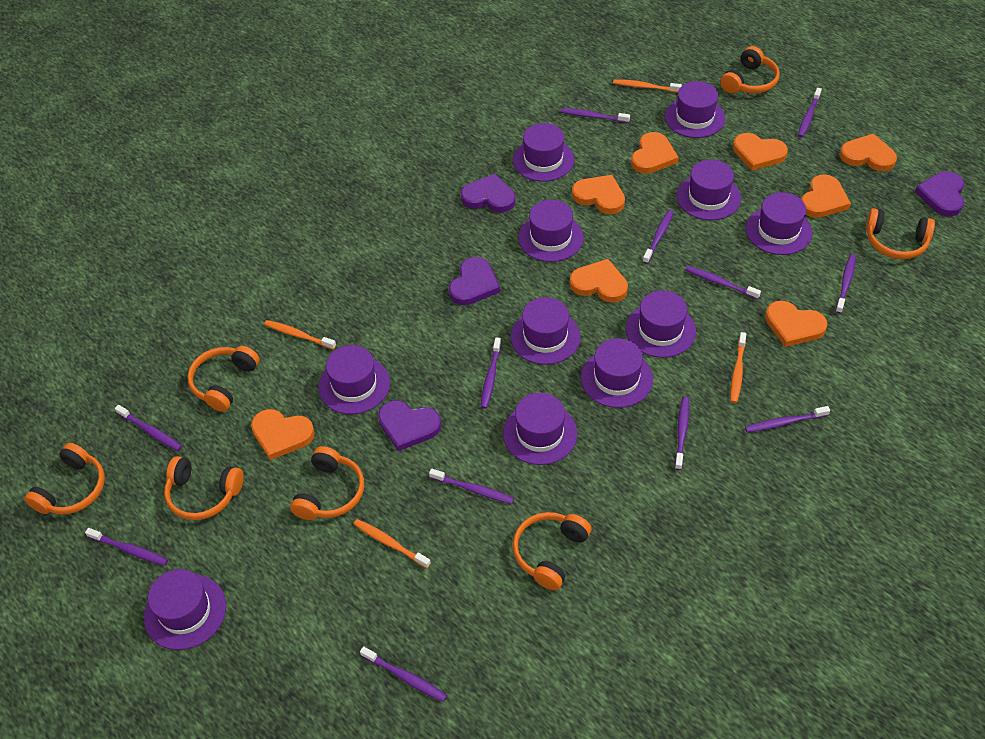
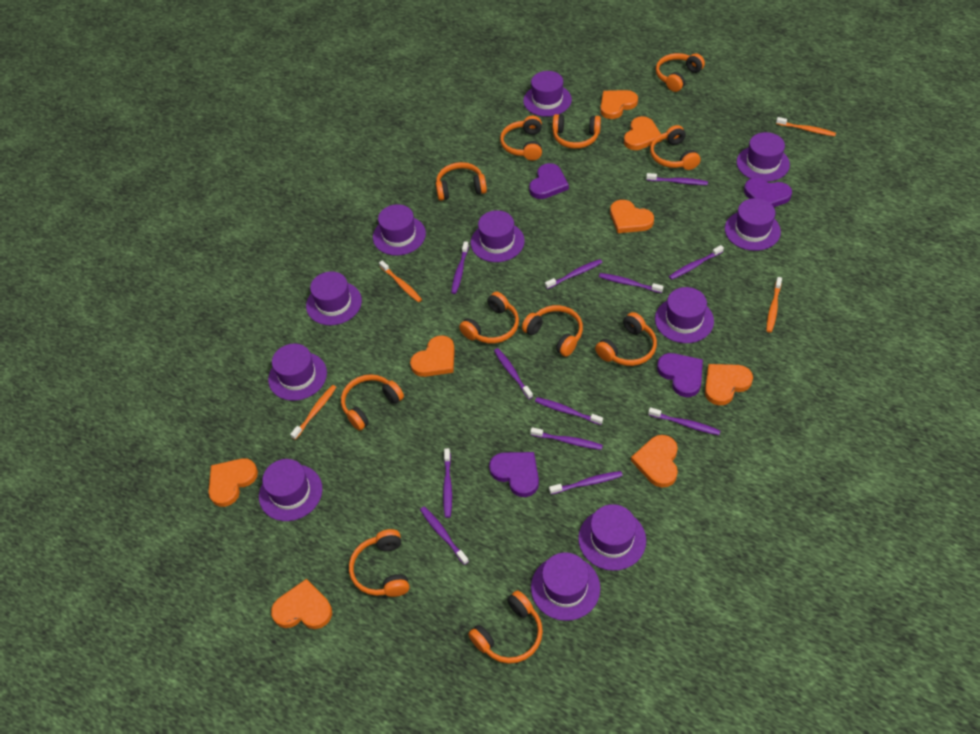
orange headphones: 7 -> 11

